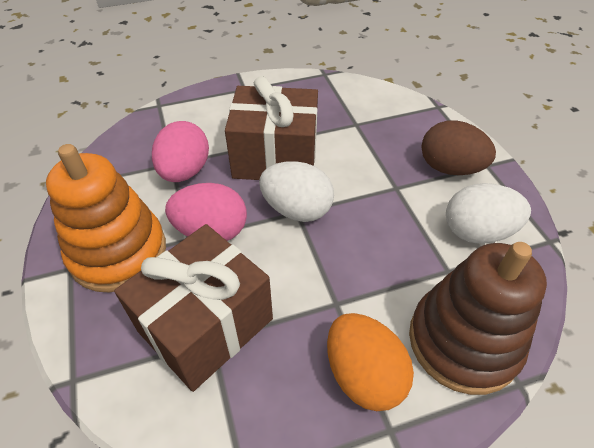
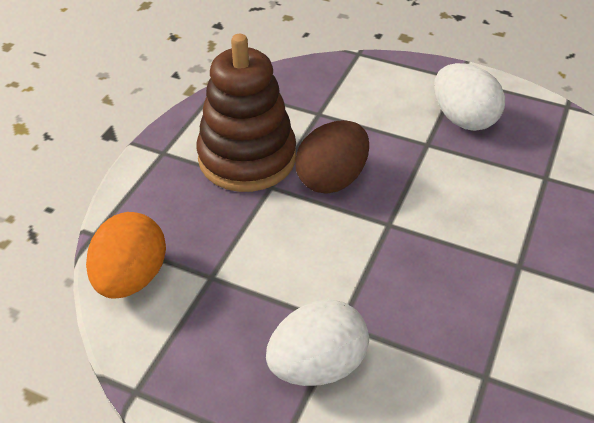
brown gift: 2 -> 0
orange stacking toy: 1 -> 0
pink egg: 2 -> 0

